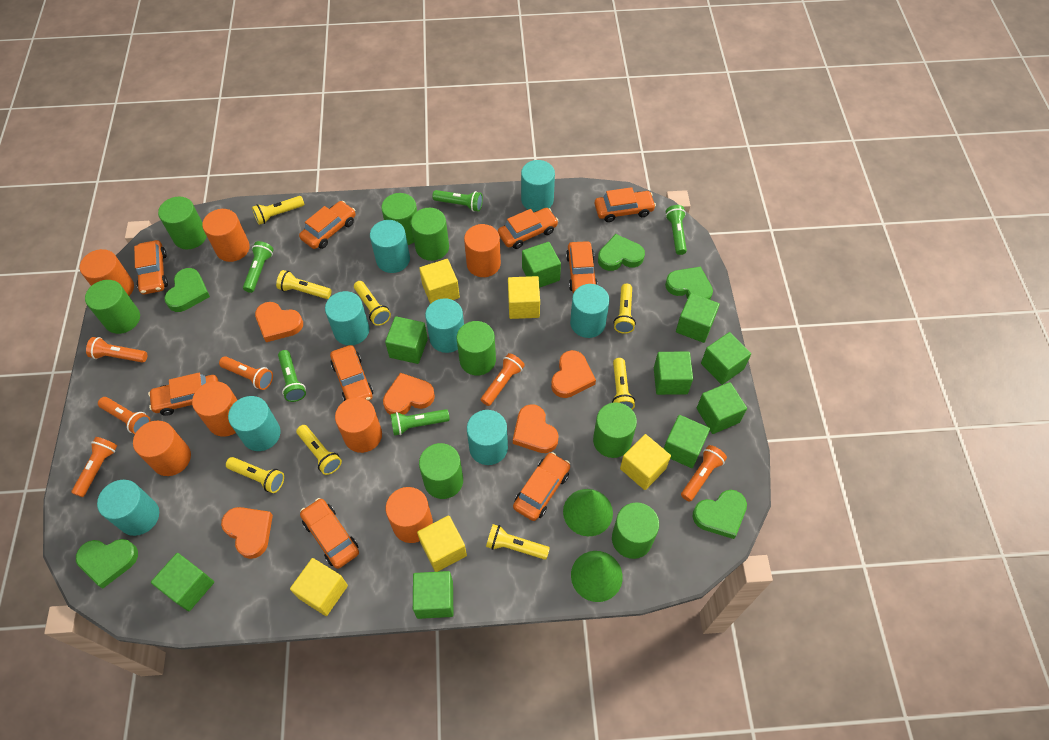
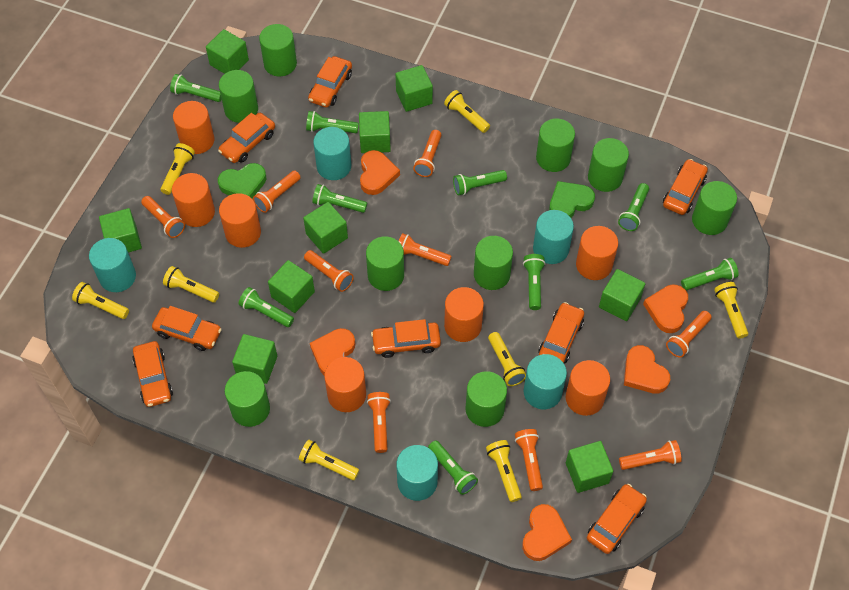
green cone: 2 -> 0
green cylinder: 8 -> 9
green flashlight: 5 -> 9
green heart: 5 -> 2
orange car: 9 -> 8
orange flashlight: 6 -> 9
turquoise cylinder: 8 -> 5
yellow cube: 5 -> 0

